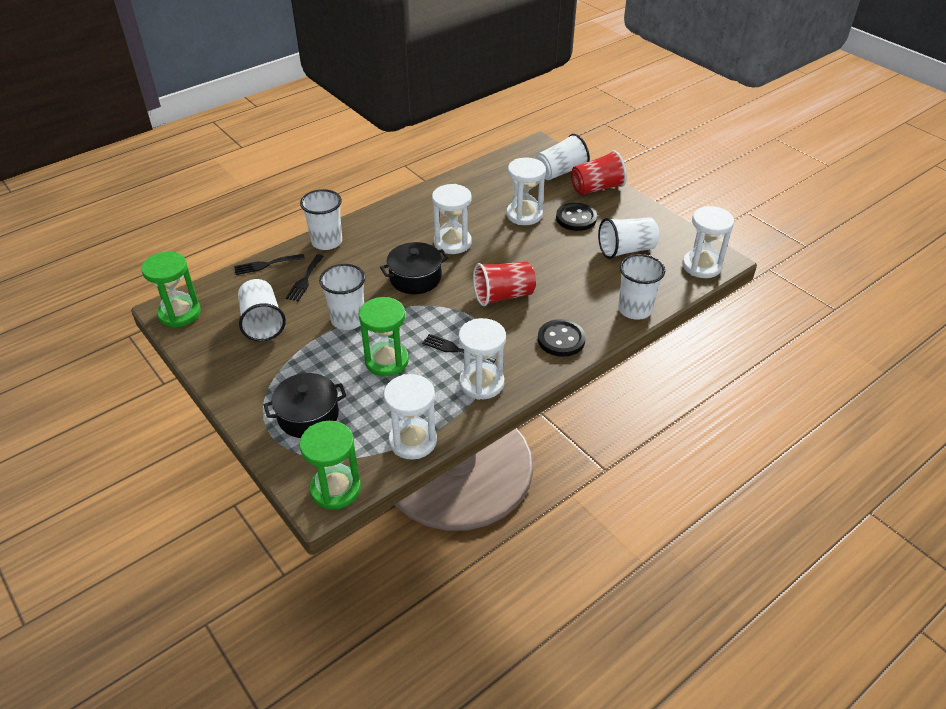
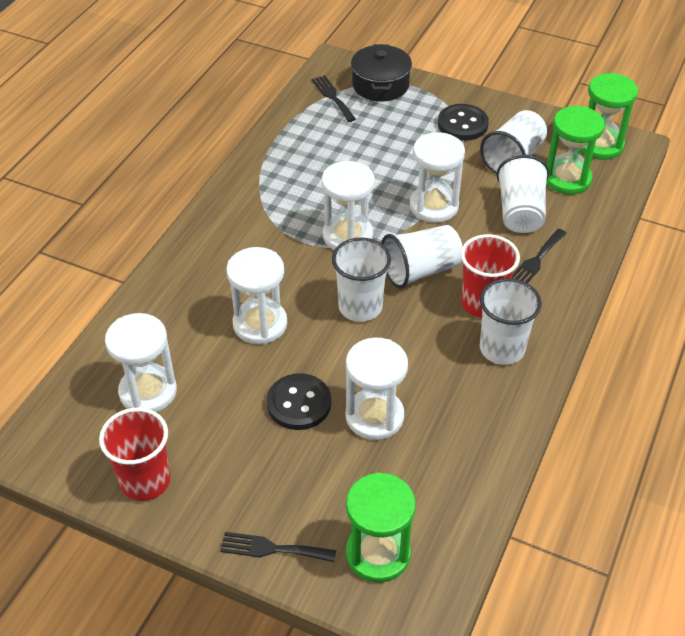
black pot: 2 -> 1
white cup: 6 -> 5

